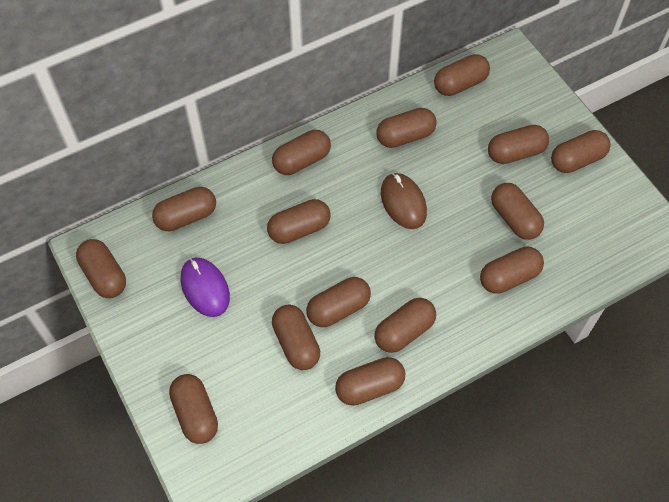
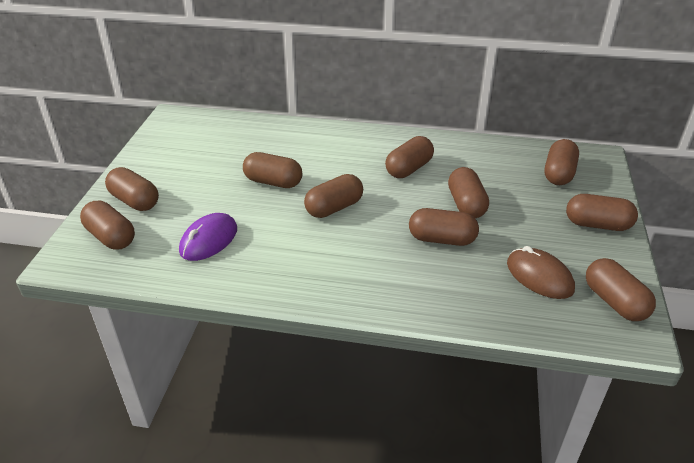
brown capsule: 15 -> 10

